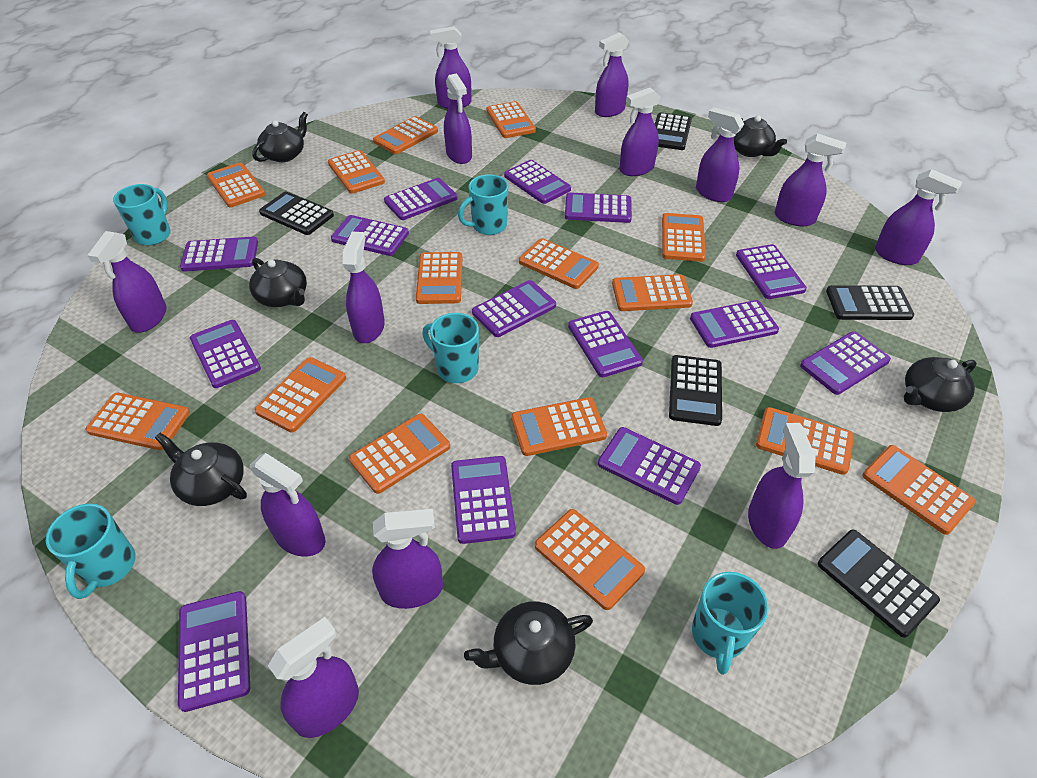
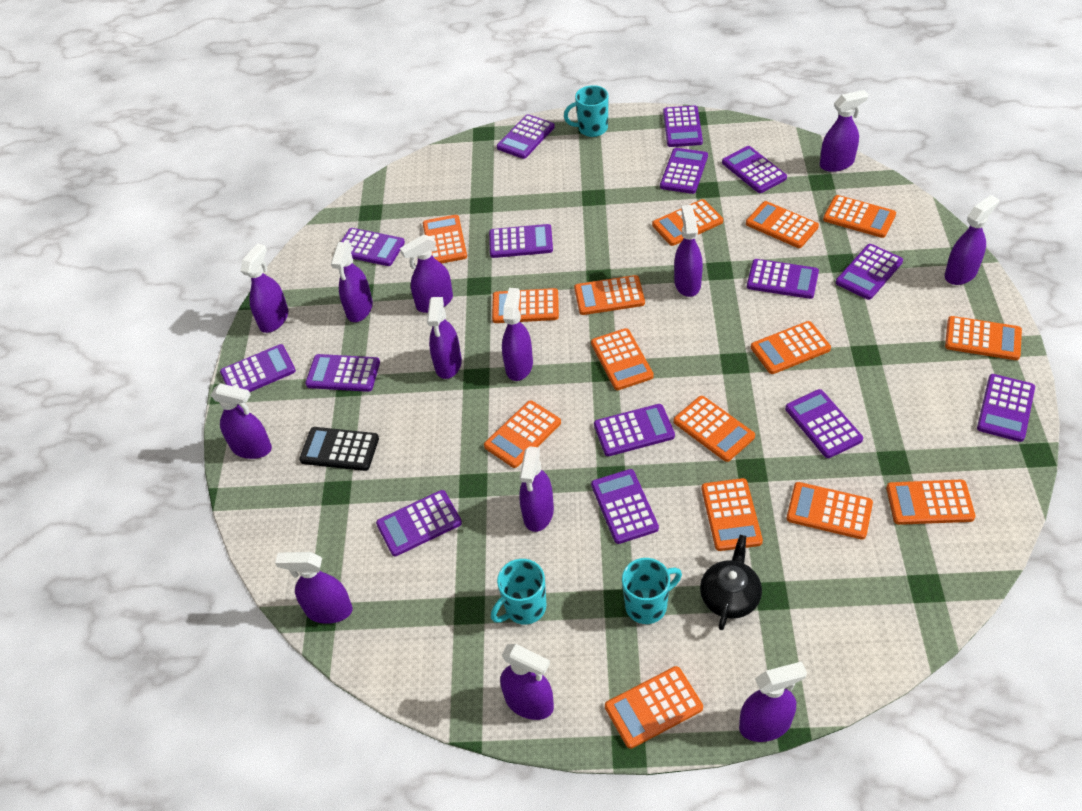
black calculator: 5 -> 1
black teapot: 6 -> 1
purple calculator: 14 -> 15
turquoise mug: 5 -> 3

